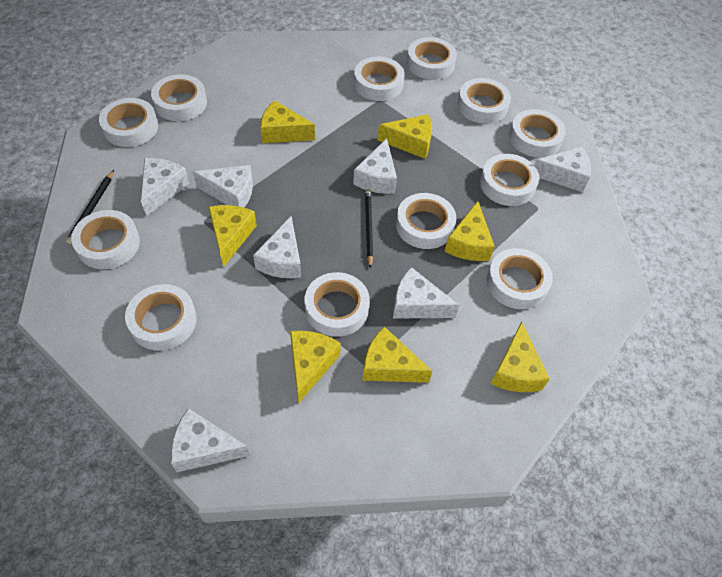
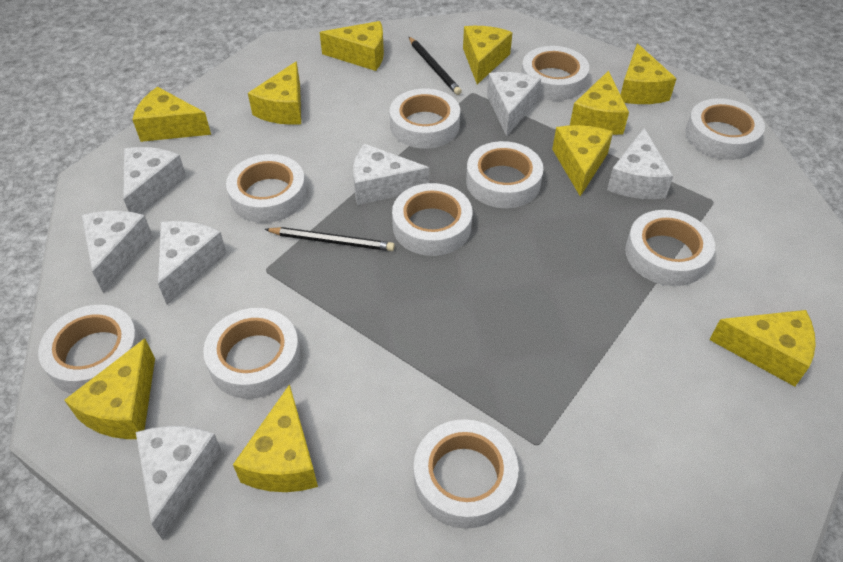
white tape: 12 -> 10
yellow cheese: 7 -> 10

